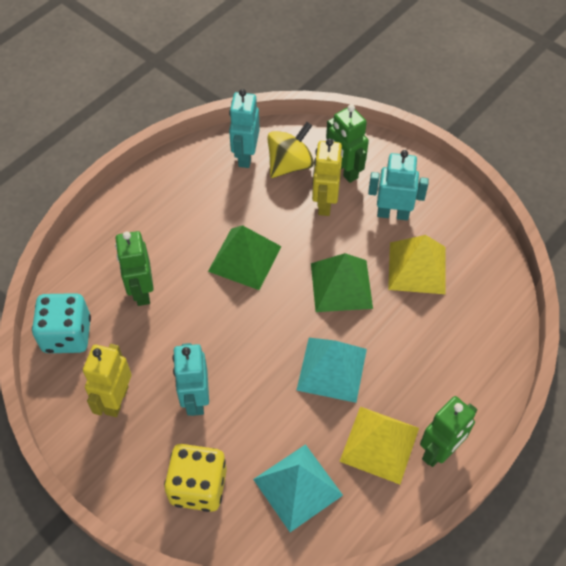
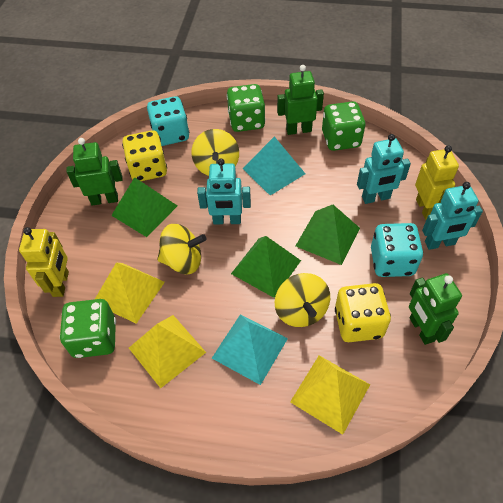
green dice: 0 -> 3
green pyramid: 2 -> 3
turquoise dice: 1 -> 2
yellow dice: 1 -> 2
yellow pyramid: 2 -> 3
yellow spinning top: 1 -> 3

